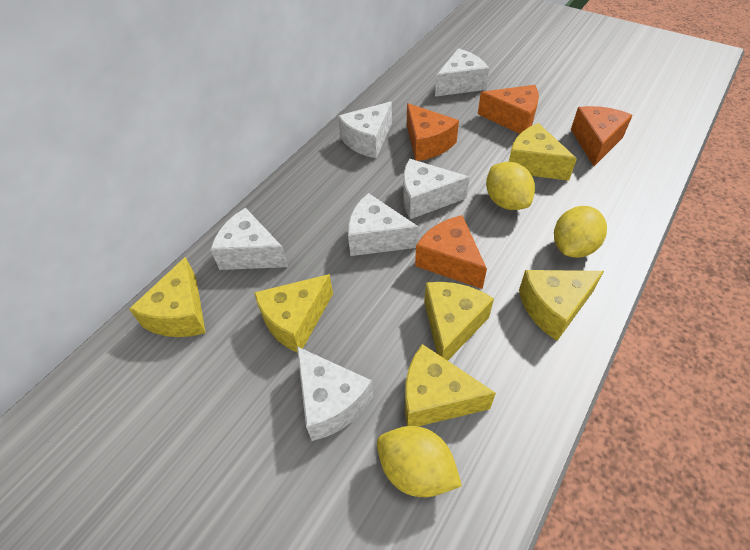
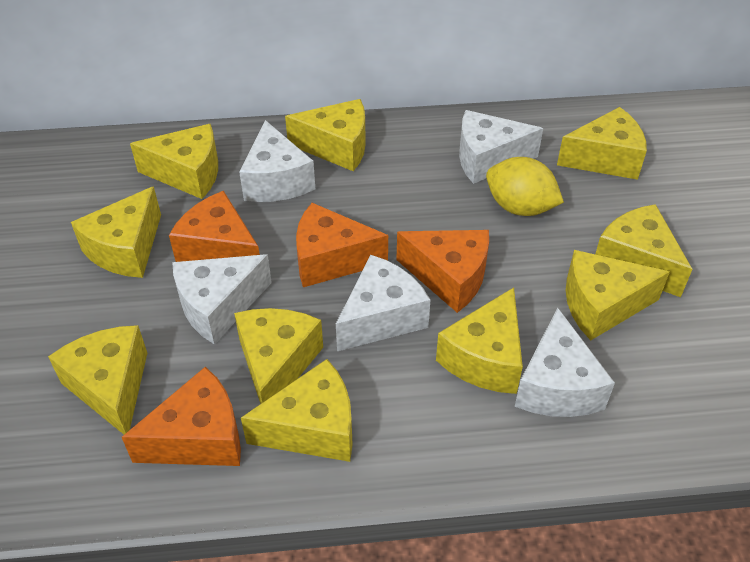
white cheese: 6 -> 5
yellow cheese: 6 -> 10
yellow lemon: 3 -> 1

